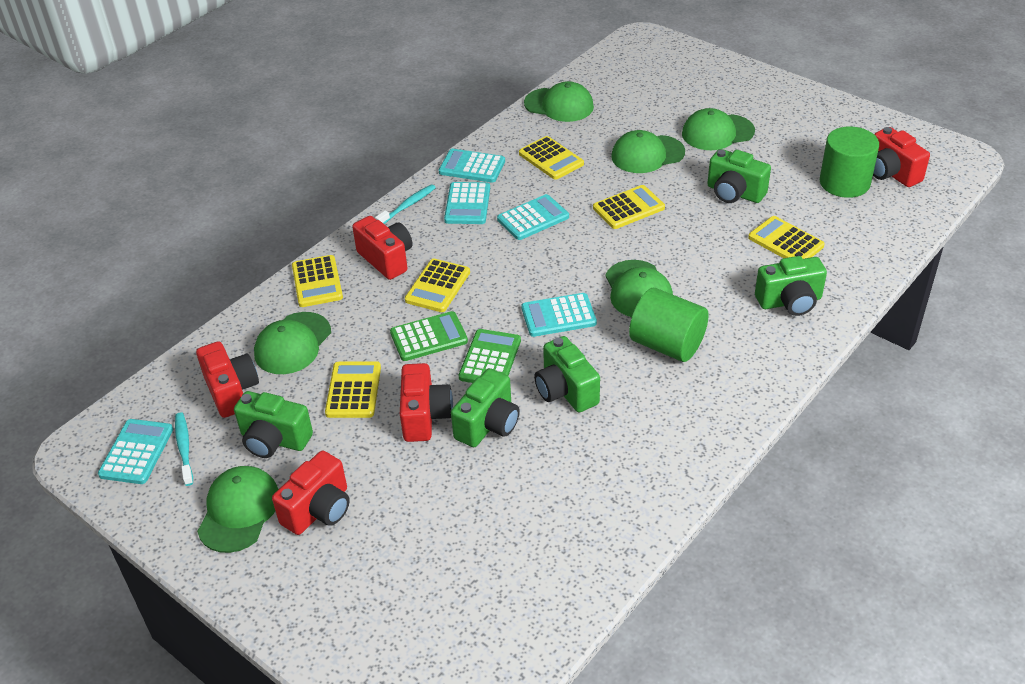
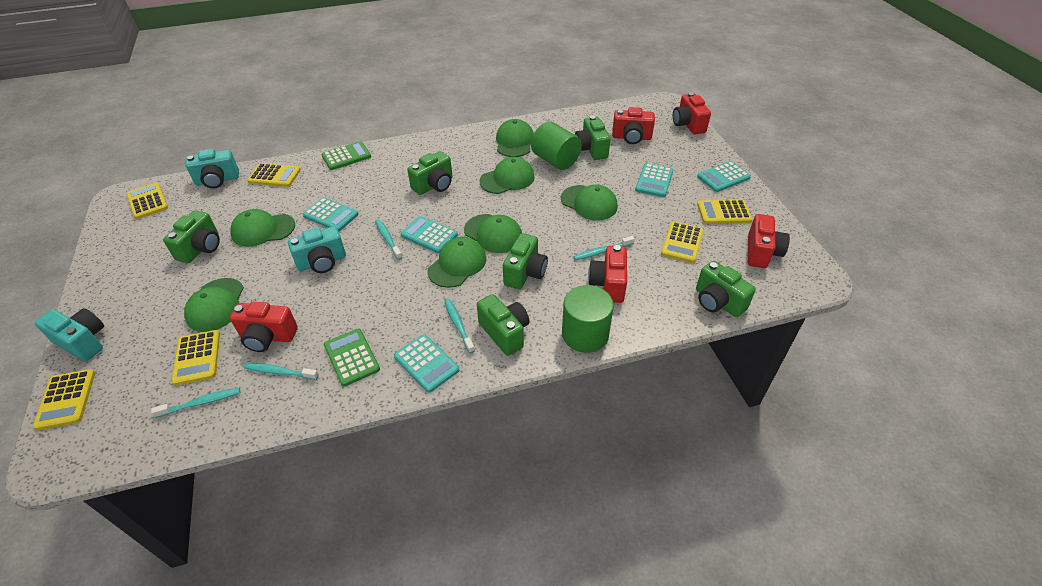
green camera: 5 -> 6
green cap: 6 -> 7
turquoise camera: 0 -> 3
turquoise toothbrush: 2 -> 5

